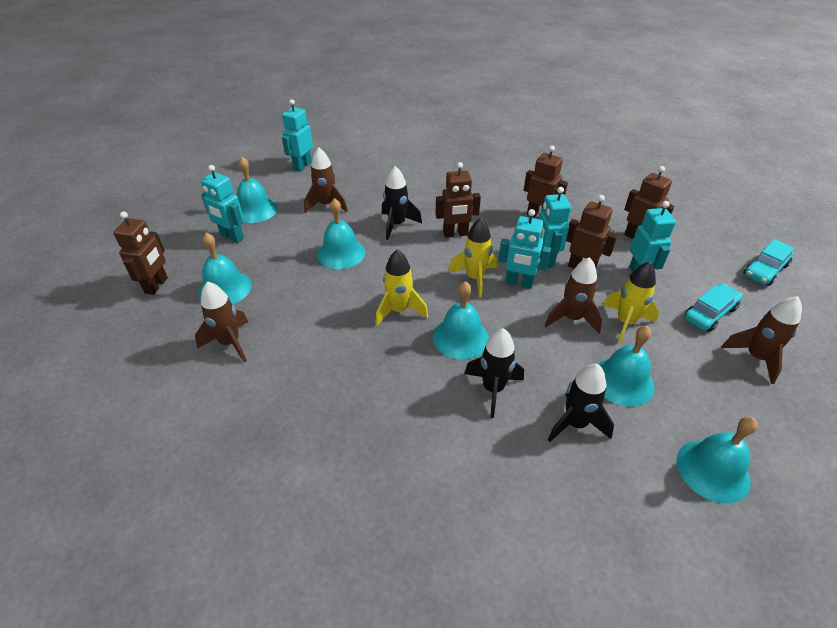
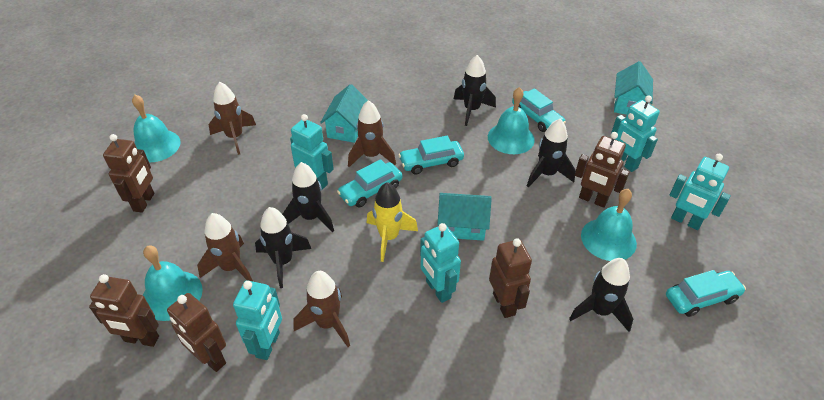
black rocket: 3 -> 5
turquoise bell: 6 -> 4
turquoise car: 2 -> 4
turquoise house: 0 -> 3
yellow rocket: 3 -> 1

